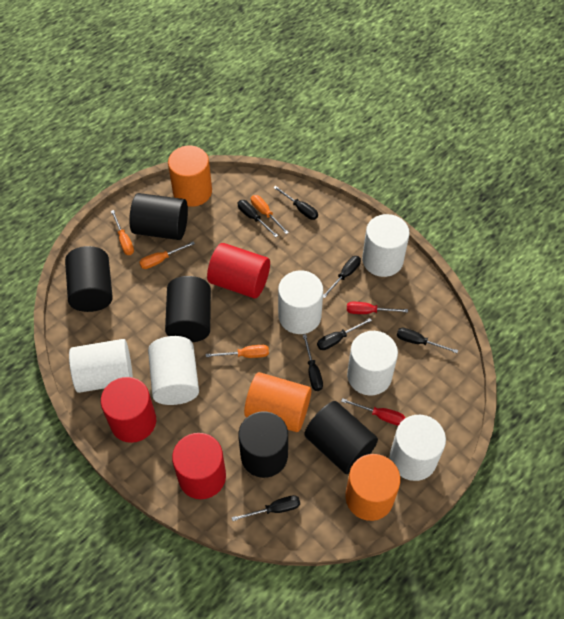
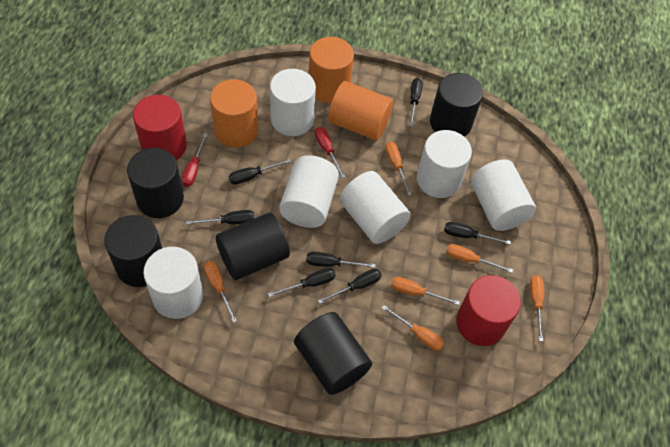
orange screwdriver: 4 -> 6
red cylinder: 3 -> 2

